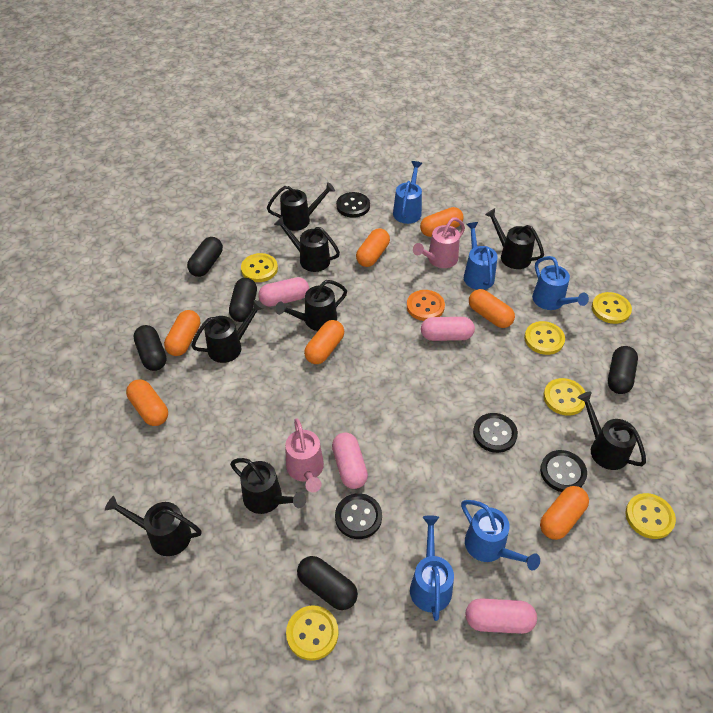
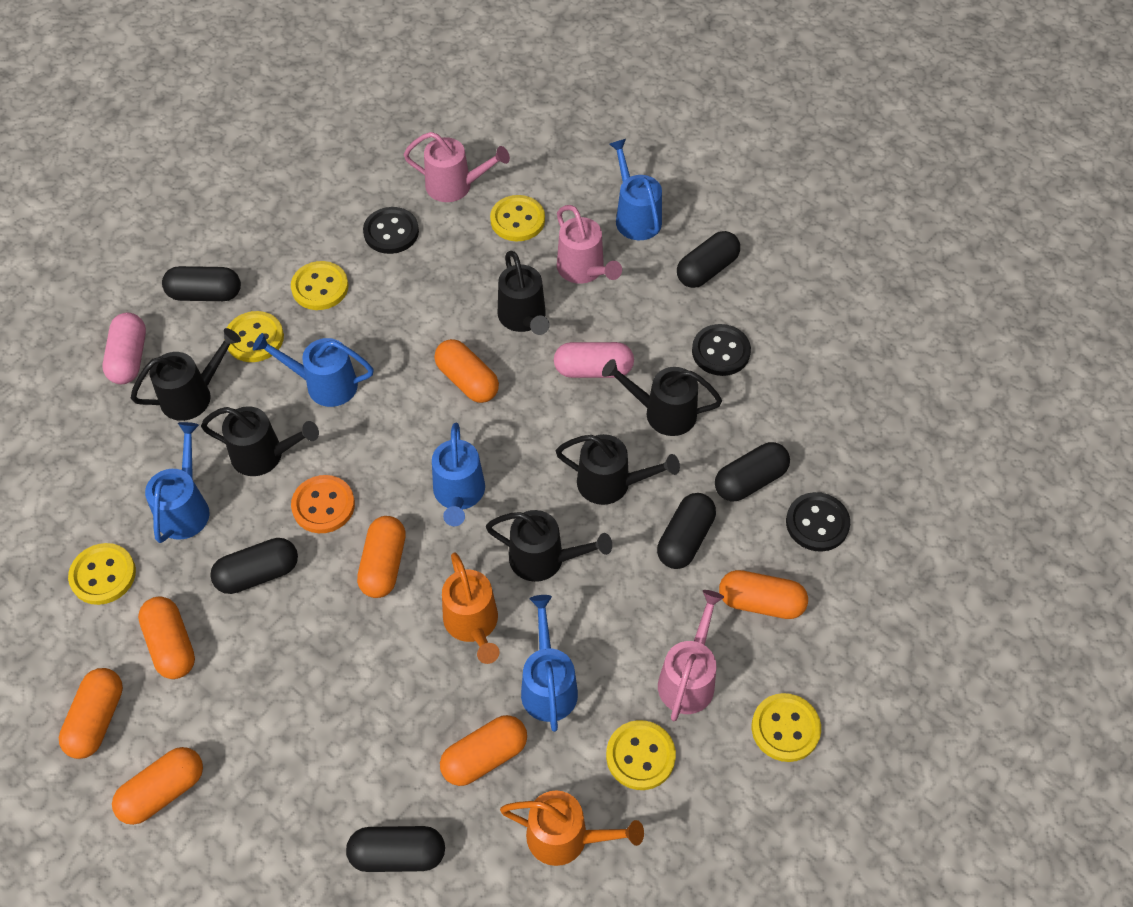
black button: 4 -> 3
black capsule: 5 -> 6
black watering can: 8 -> 6
orange watering can: 0 -> 2
pink capsule: 4 -> 2
pink watering can: 2 -> 3

